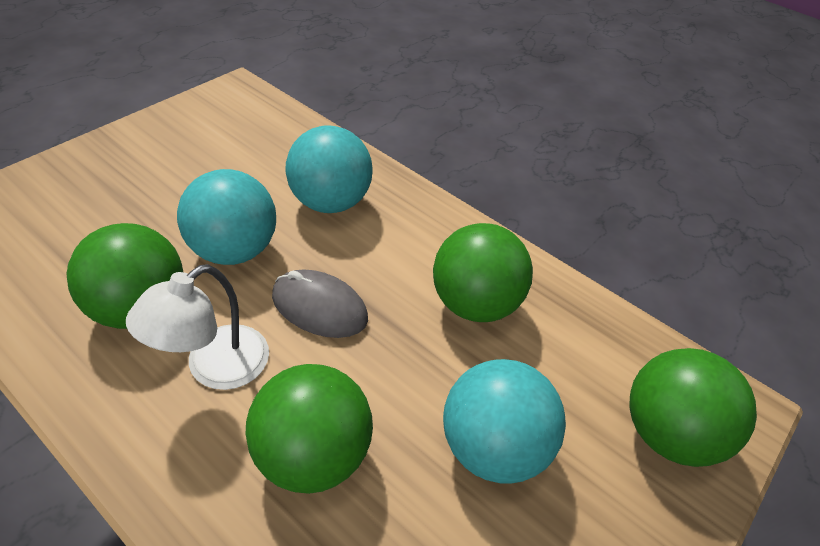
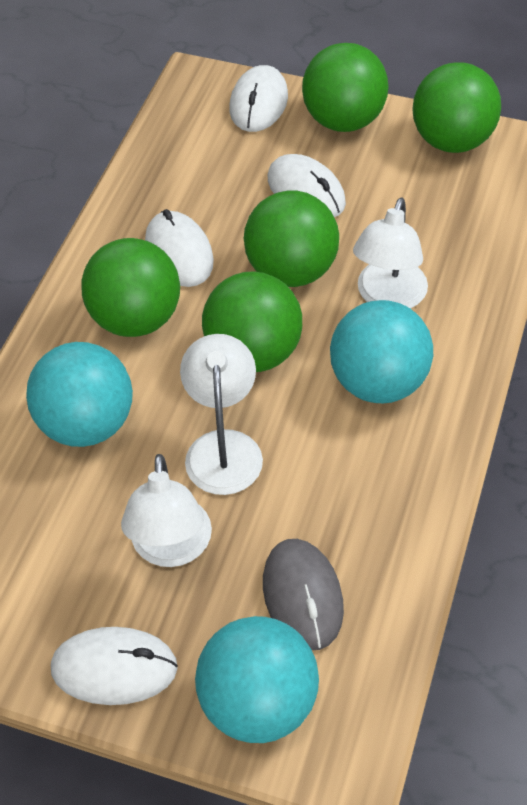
green ball: 4 -> 5
white lamp: 1 -> 3
white mouse: 0 -> 4

